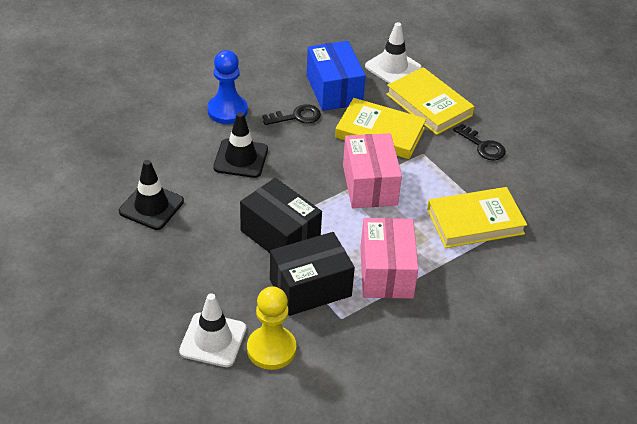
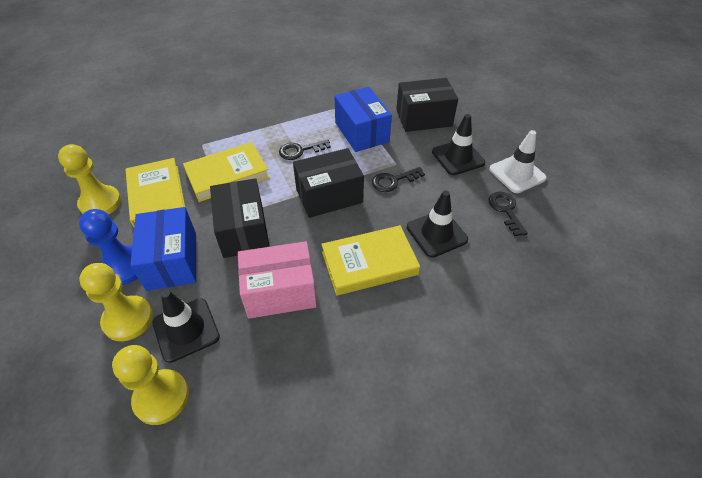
black box: 2 -> 3
black key: 2 -> 3
black traffic cone: 2 -> 3
blue box: 1 -> 2
pink box: 2 -> 1
white traffic cone: 2 -> 1
yellow pawn: 1 -> 3

